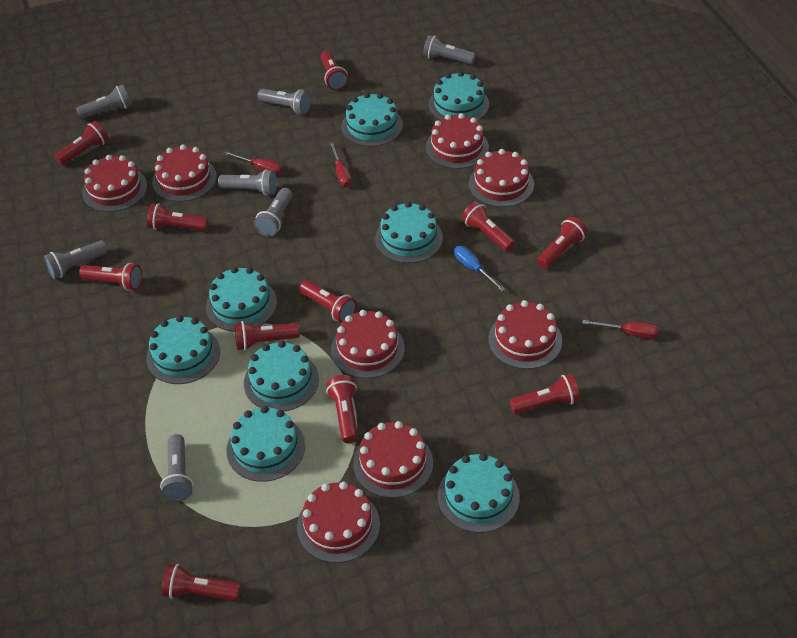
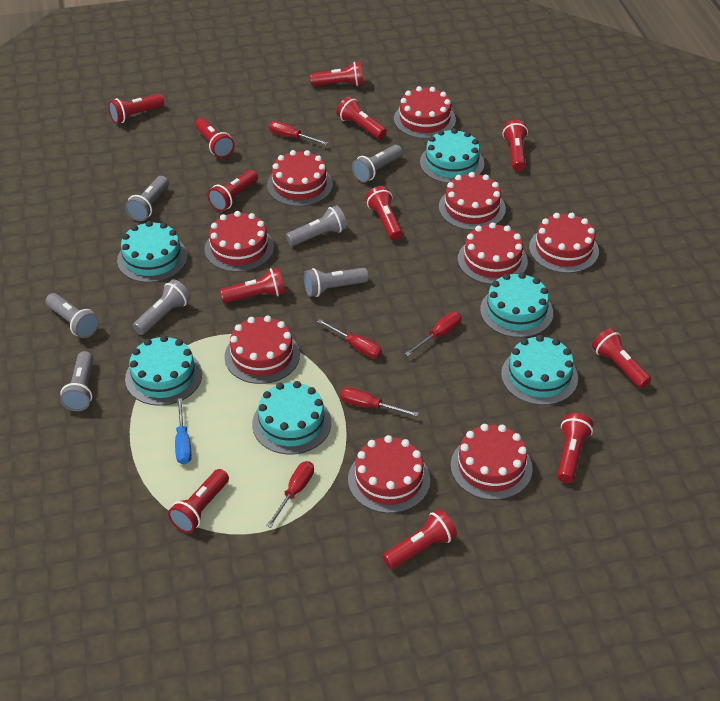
red cake: 8 -> 9
red flashlight: 11 -> 12
red screwdriver: 3 -> 5
turquoise cake: 8 -> 6

